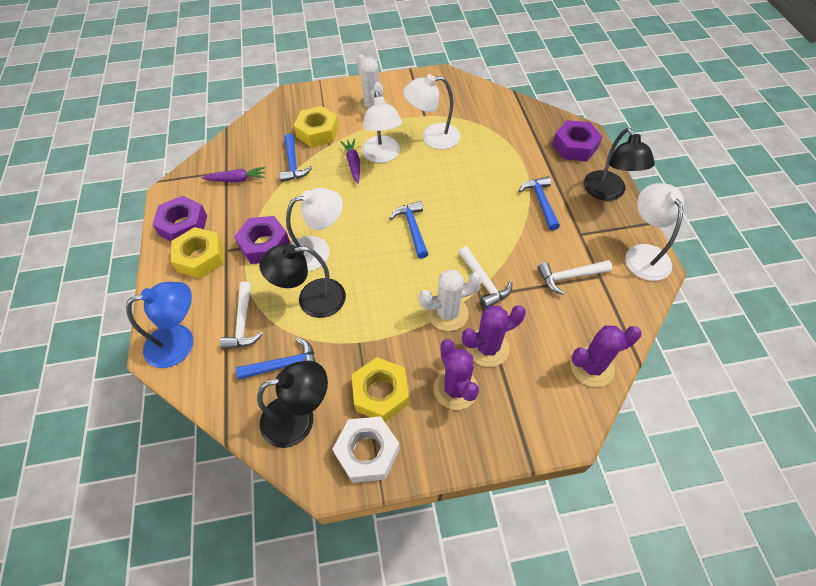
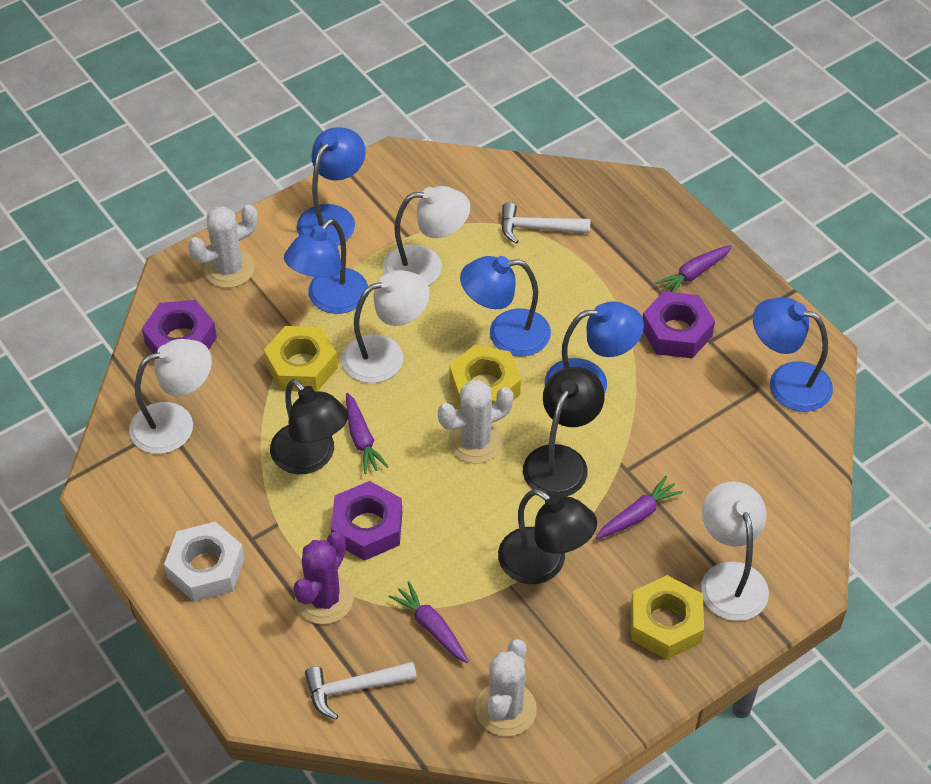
blue hammer: 4 -> 0
blue lamp: 1 -> 5
purple cactus: 3 -> 1
purple carrot: 2 -> 4
white cactus: 2 -> 3
white hammer: 3 -> 2

